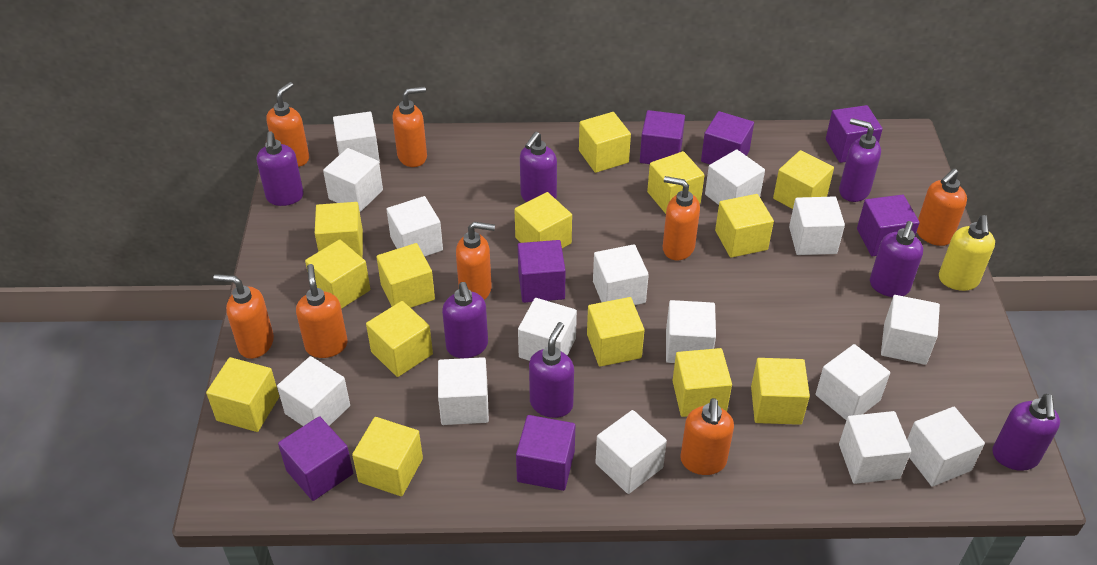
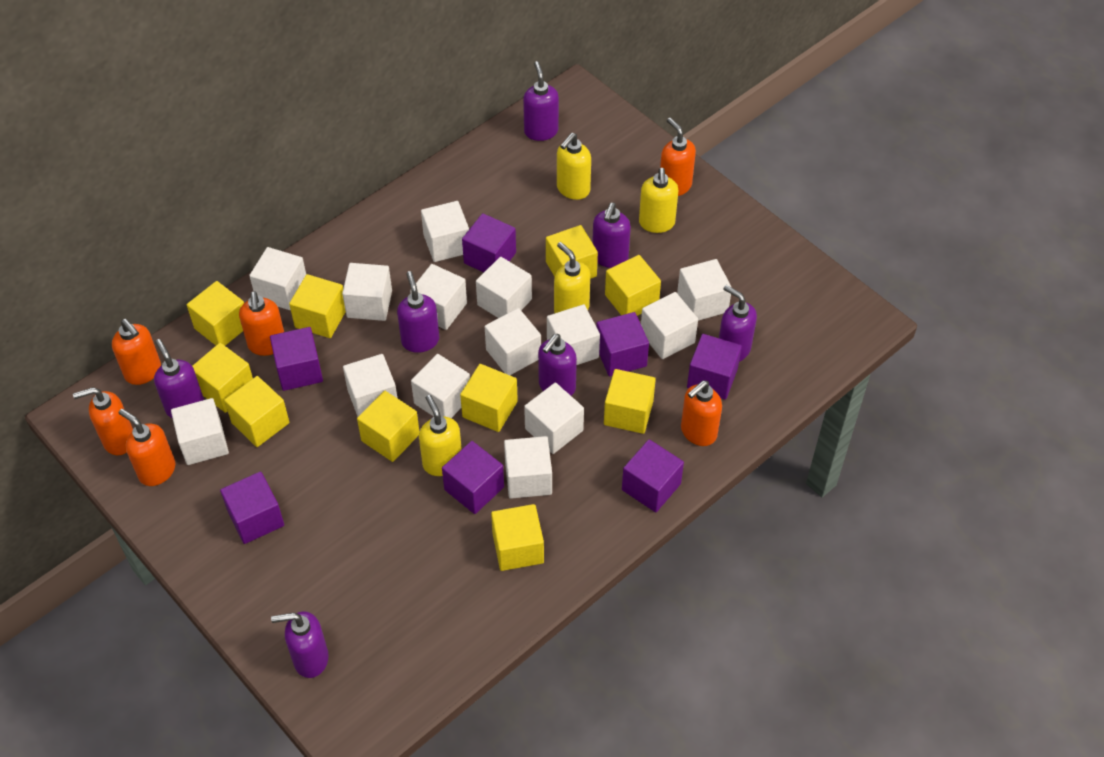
orange soap dispenser: 8 -> 6
white cube: 15 -> 14
yellow cube: 14 -> 10
yellow soap dispenser: 1 -> 4

